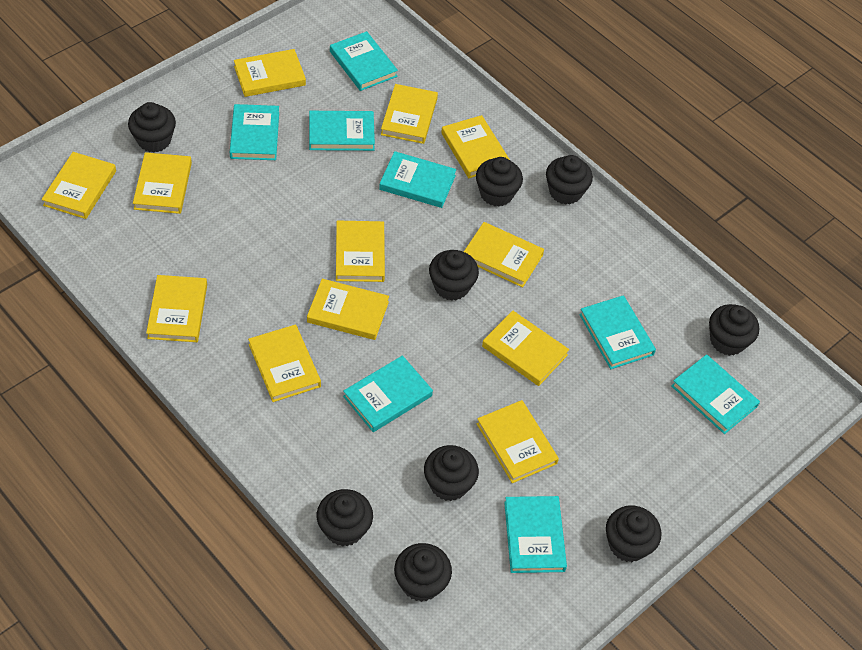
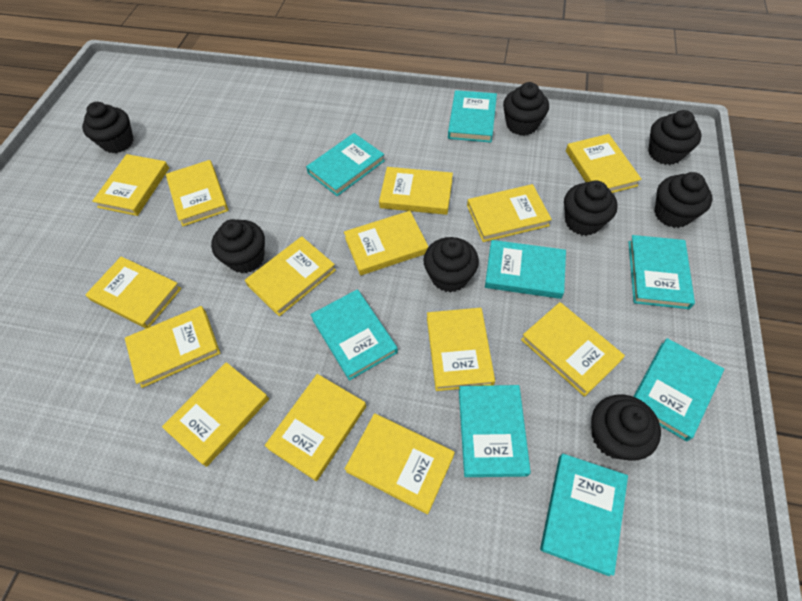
black cupcake: 9 -> 8
yellow book: 12 -> 14

